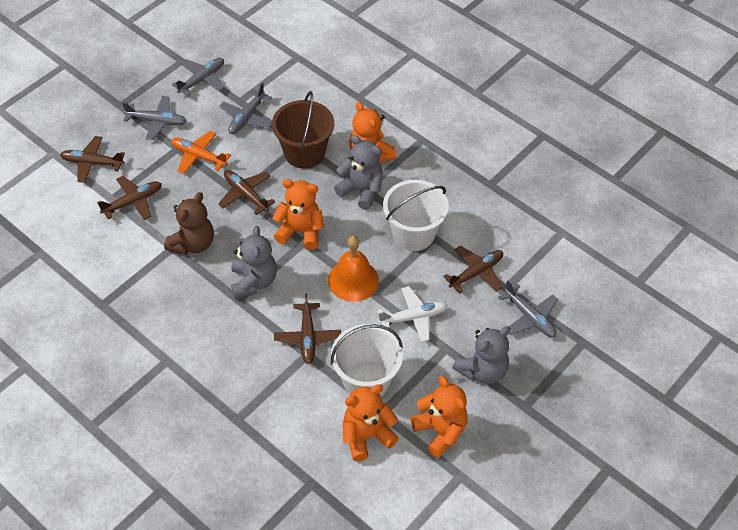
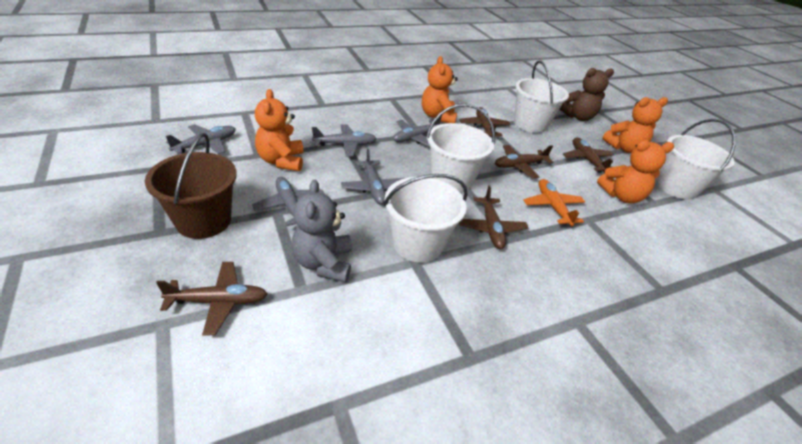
grey plane: 4 -> 5
grey teddy bear: 3 -> 1
orange bell: 1 -> 0
white bucket: 2 -> 4
white plane: 1 -> 0

